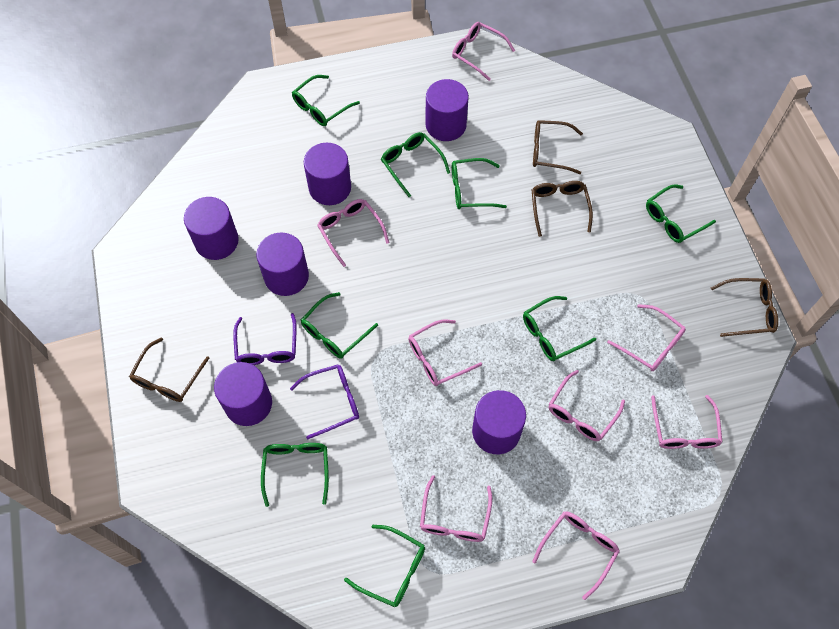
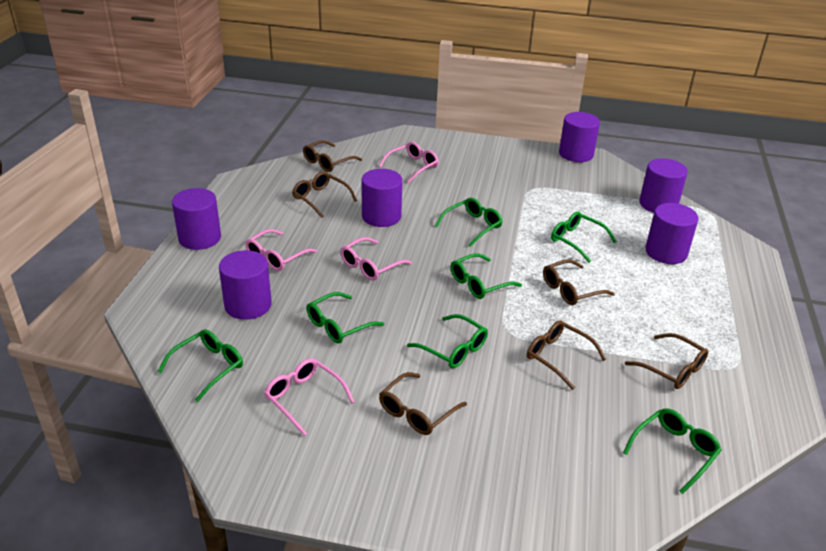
brown glasses: 4 -> 6
green glasses: 8 -> 7
pink glasses: 8 -> 4
purple glasses: 2 -> 0

